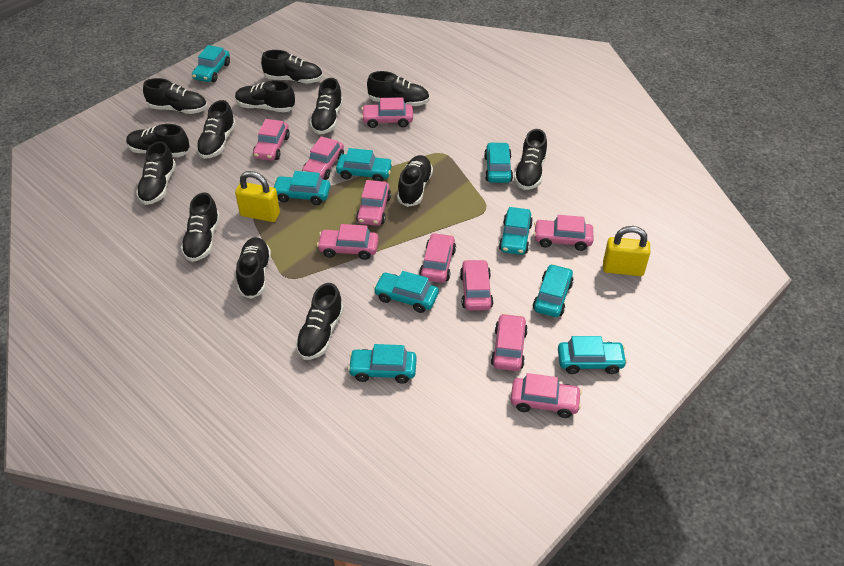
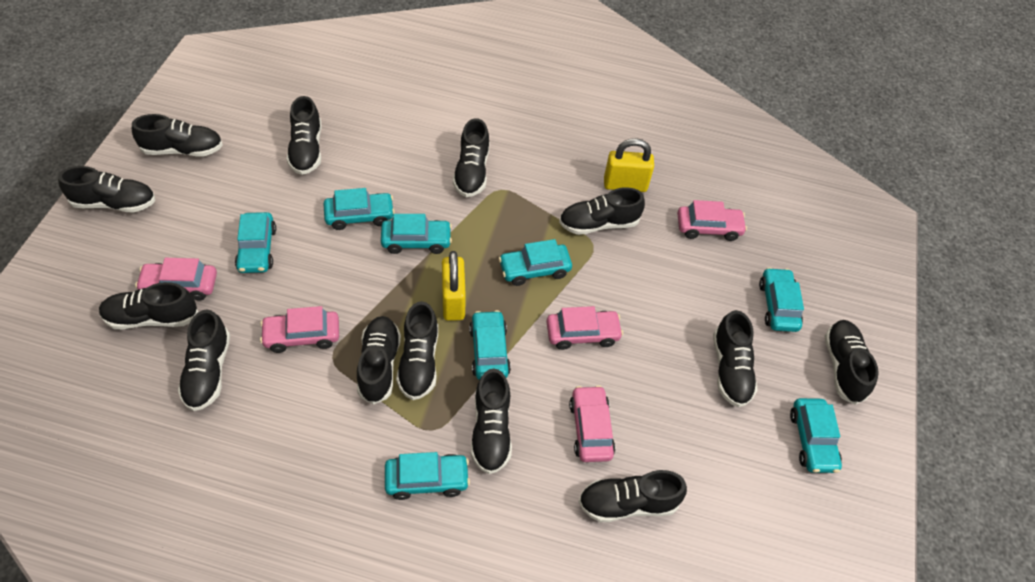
pink car: 10 -> 5
turquoise car: 9 -> 8

